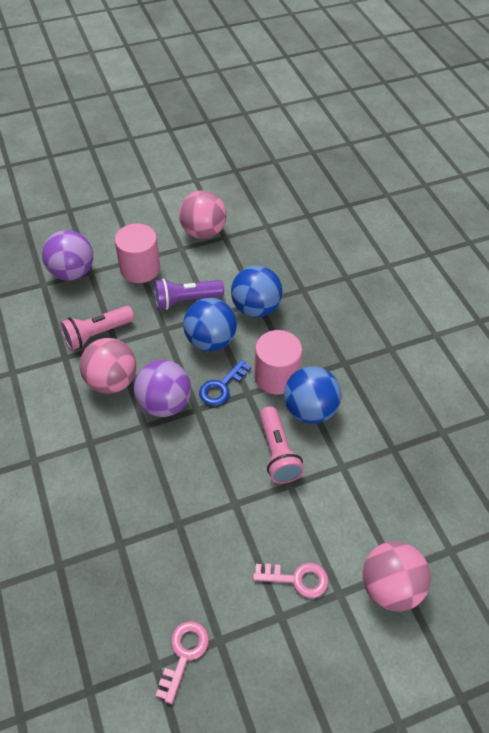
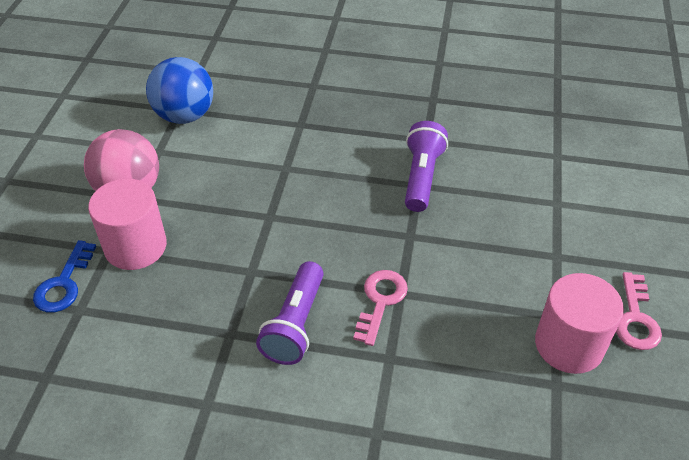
blue ball: 3 -> 1
pink ball: 3 -> 1
pink flashlight: 2 -> 0
purple ball: 2 -> 0
purple flashlight: 1 -> 2

